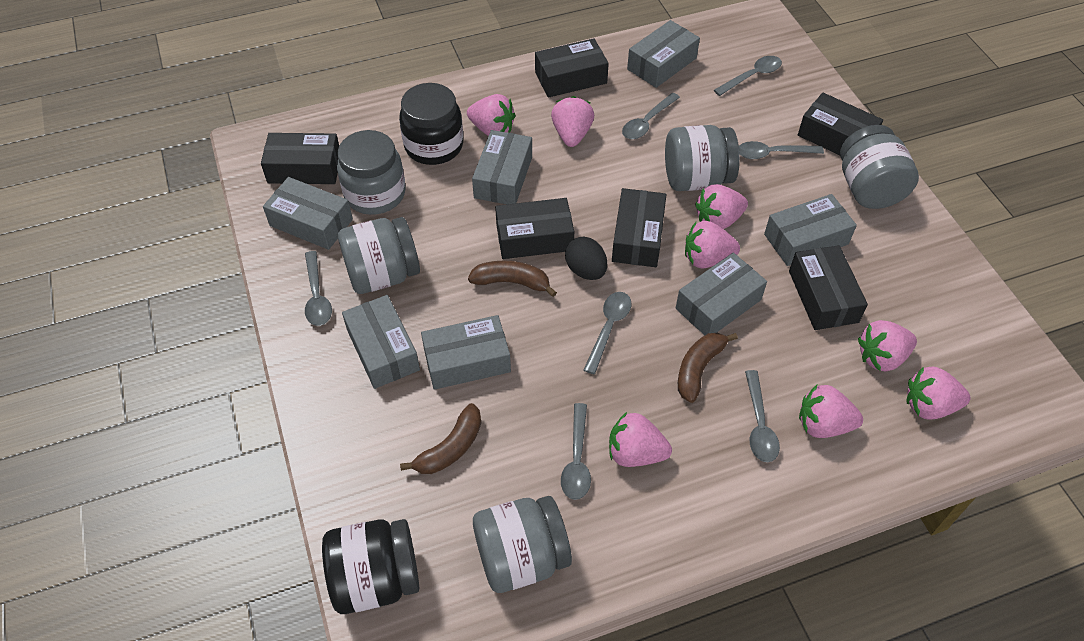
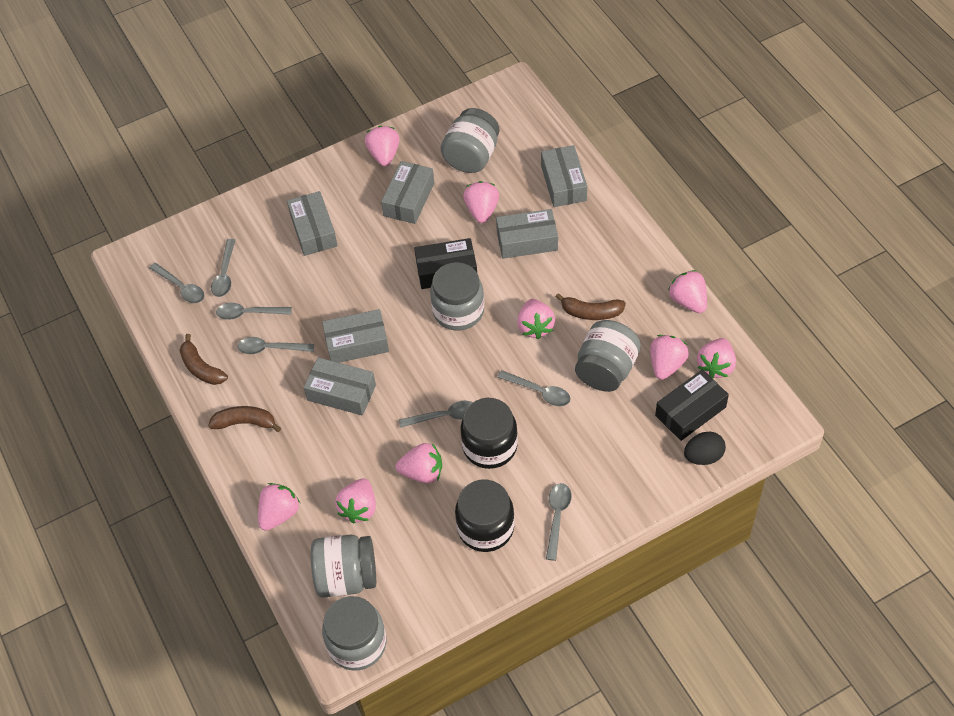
black box: 6 -> 2
grey box: 7 -> 6
pink strawberry: 8 -> 9

